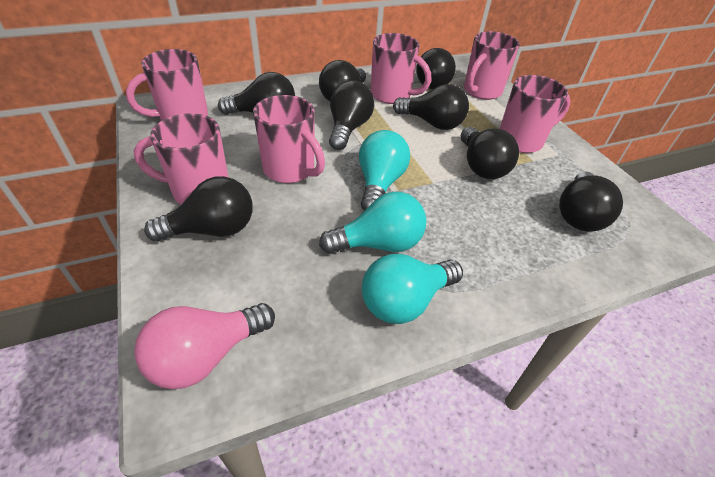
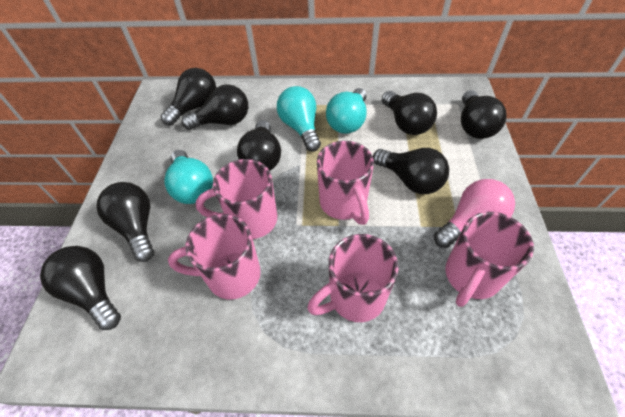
pink mug: 6 -> 5

